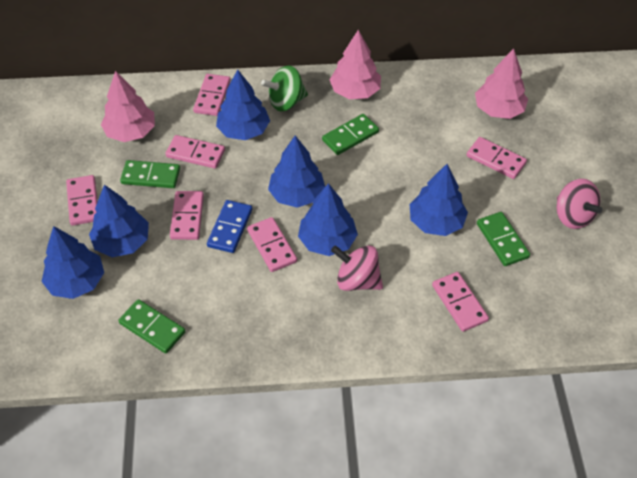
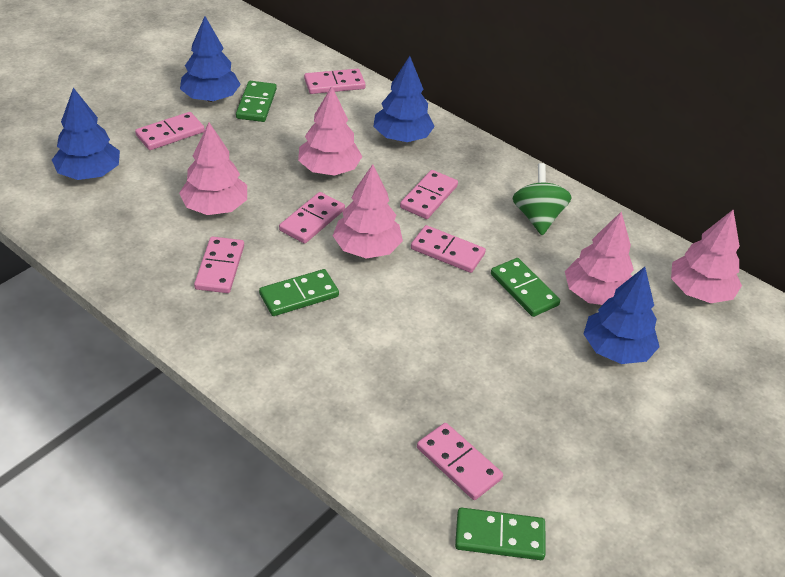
blue domino: 1 -> 0
blue tree: 6 -> 4
pink spinning top: 2 -> 0
pink tree: 3 -> 5

